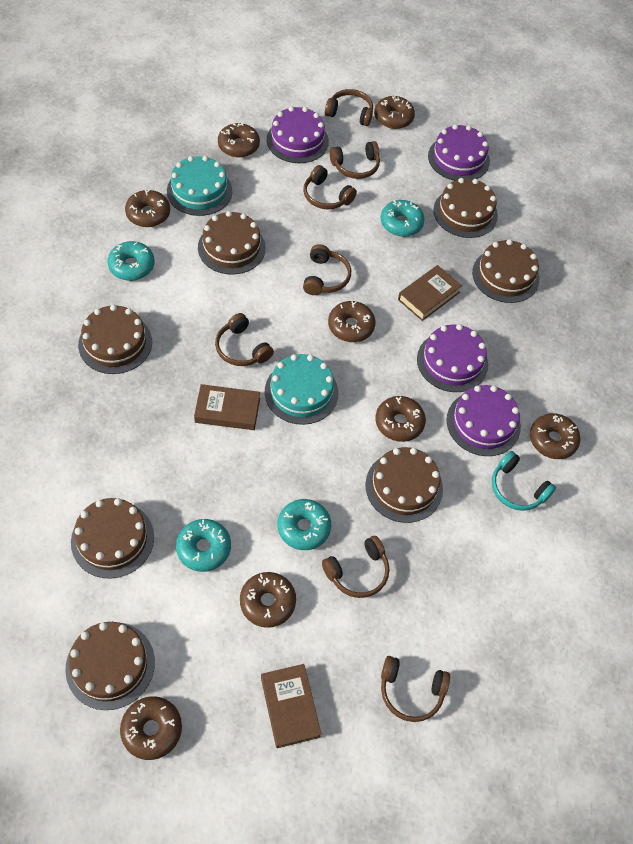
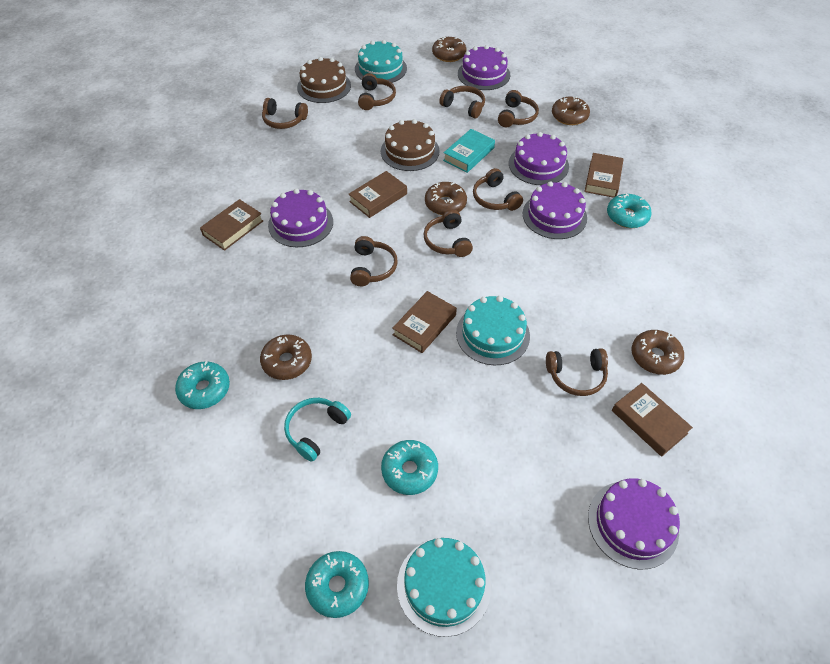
brown book: 3 -> 5
brown cake: 7 -> 2
brown donut: 8 -> 5
brown headphones: 7 -> 8
purple cake: 4 -> 5
turquoise book: 0 -> 1
turquoise cake: 2 -> 3

